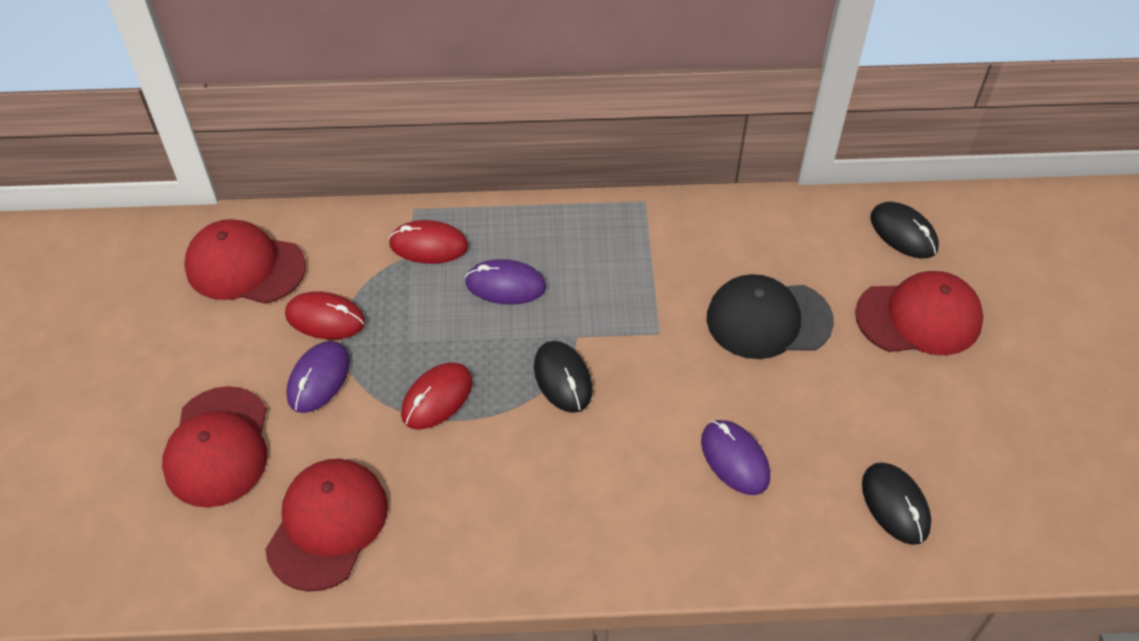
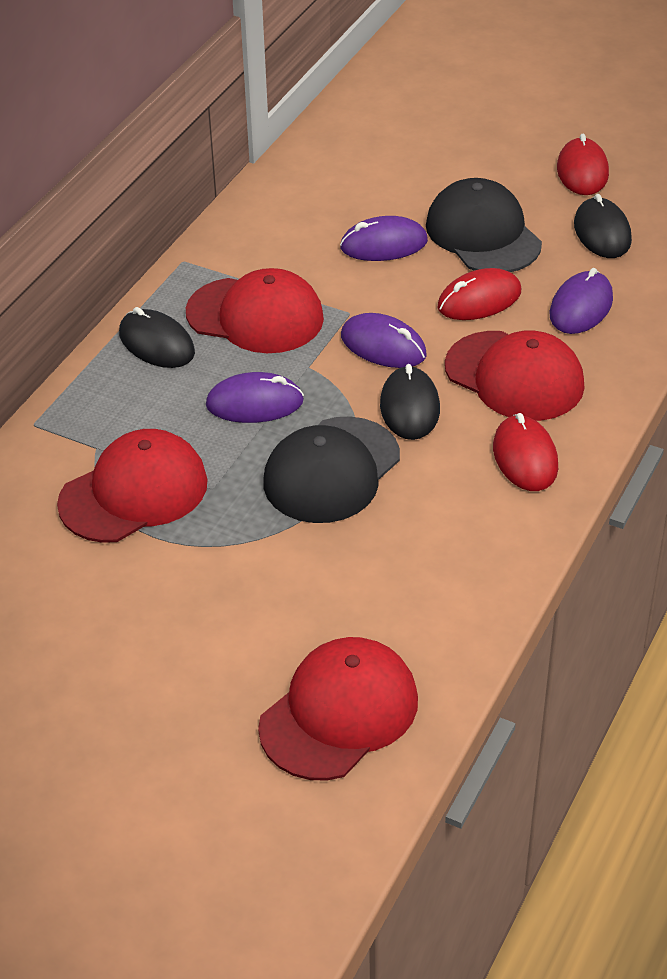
black cap: 1 -> 2
purple mouse: 3 -> 4

